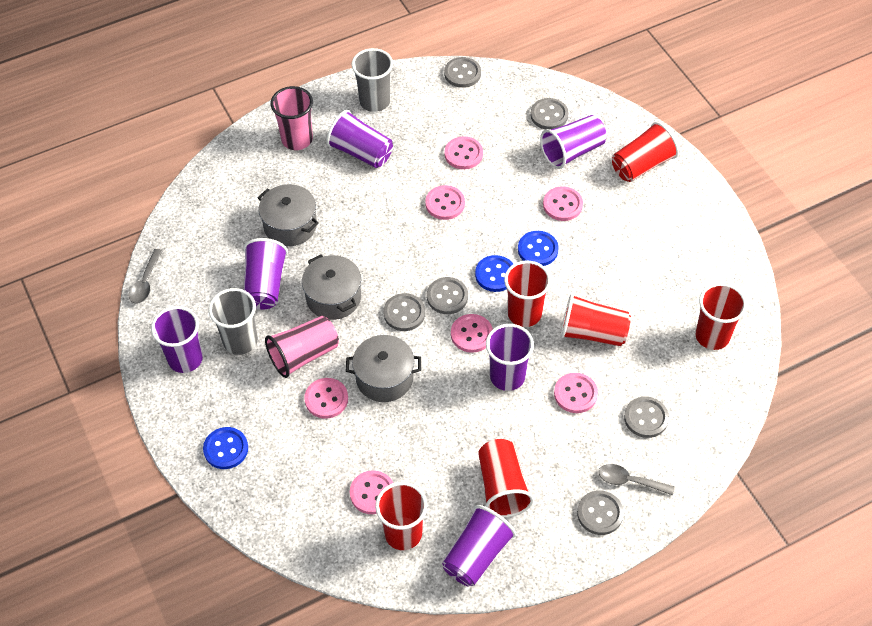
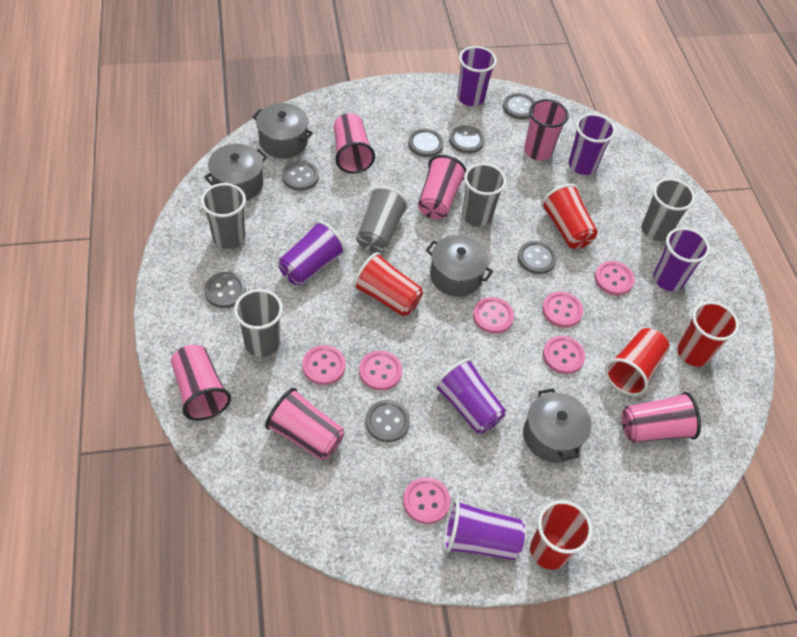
blue button: 3 -> 0
grey button: 6 -> 7
grey cup: 2 -> 5
grey pot: 3 -> 4
grey spoon: 2 -> 0
pink cup: 2 -> 6
red cup: 6 -> 5

